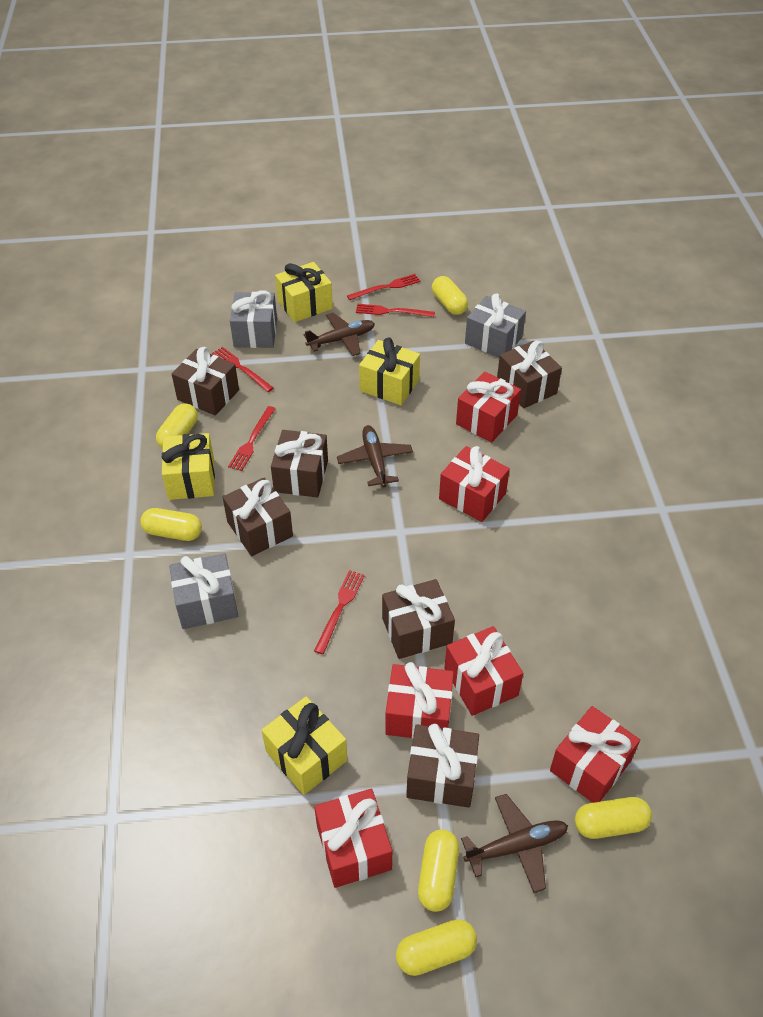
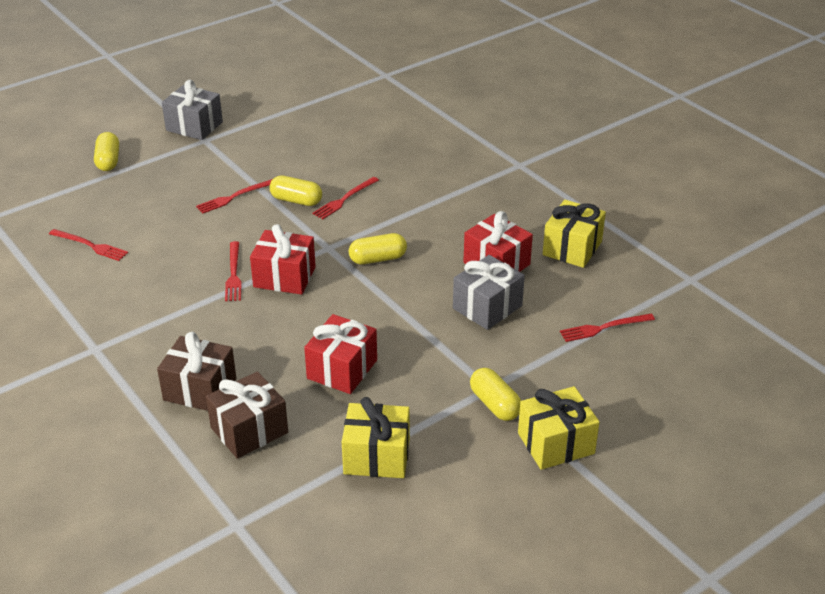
brown gift: 6 -> 2
brown plane: 3 -> 0
grey gift: 3 -> 2
red gift: 6 -> 3
yellow capsule: 6 -> 4
yellow gift: 4 -> 3

